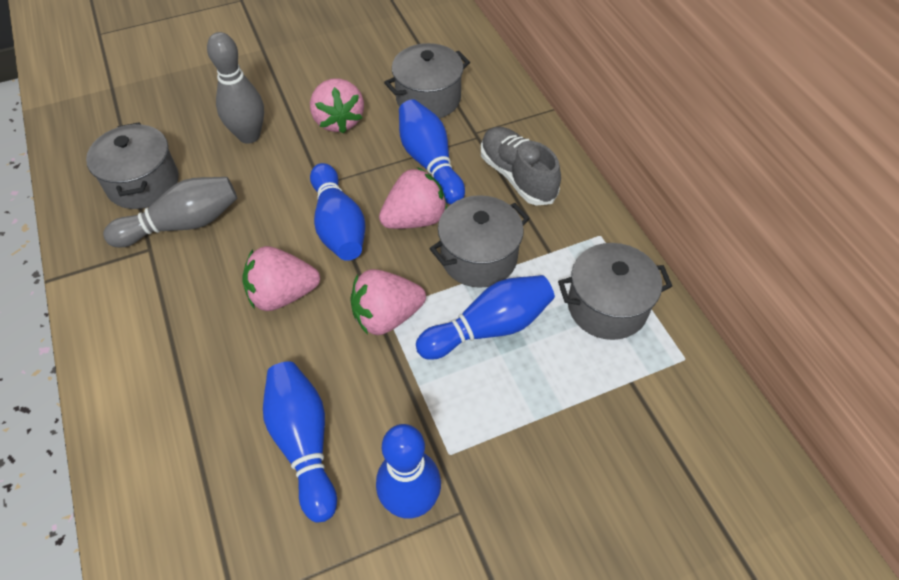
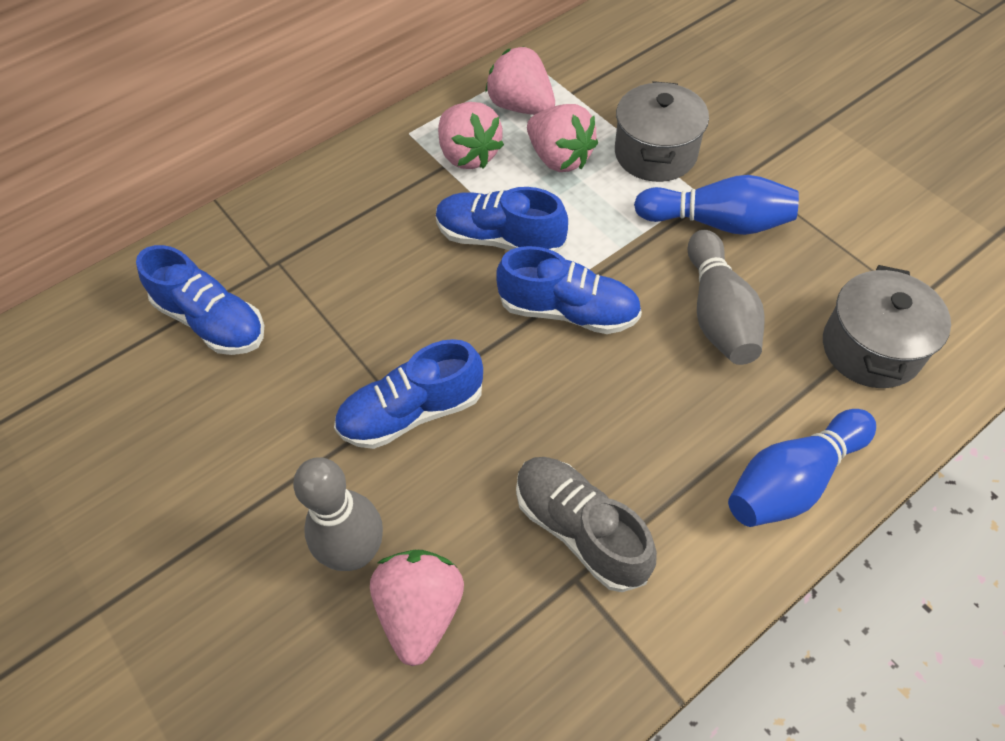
blue bowling pin: 5 -> 2
blue shoe: 0 -> 4
grey pot: 4 -> 2

